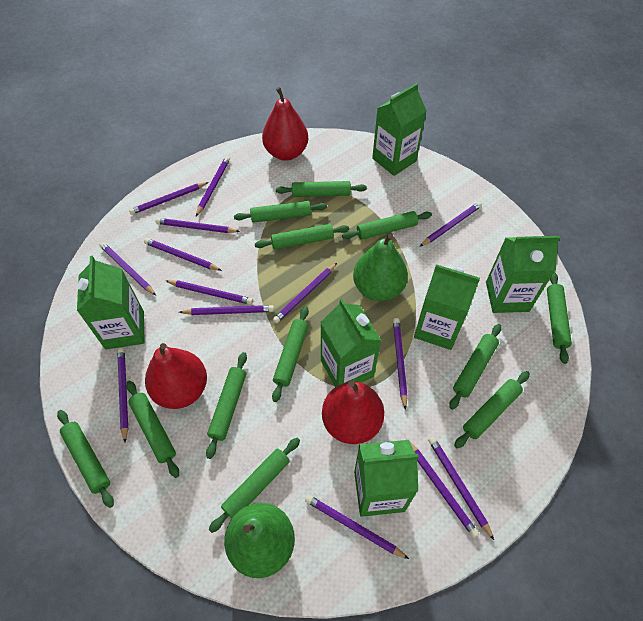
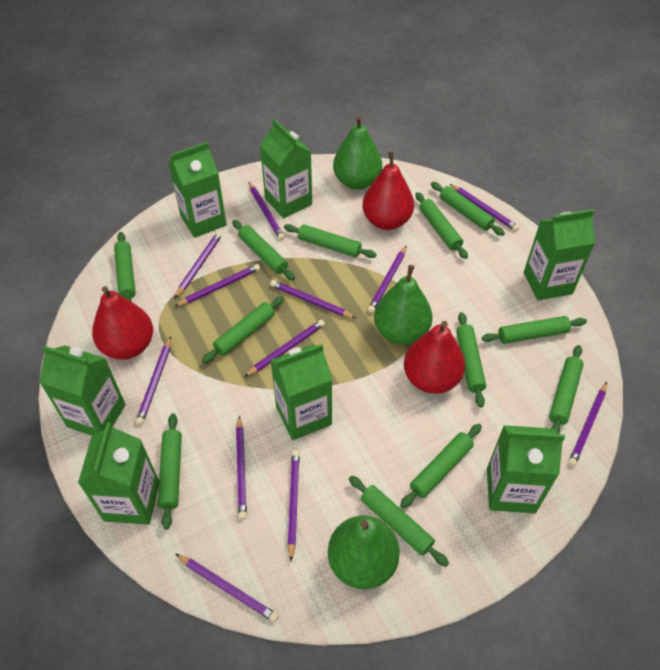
green carton: 6 -> 7
green pear: 2 -> 3
purple pencil: 14 -> 12

